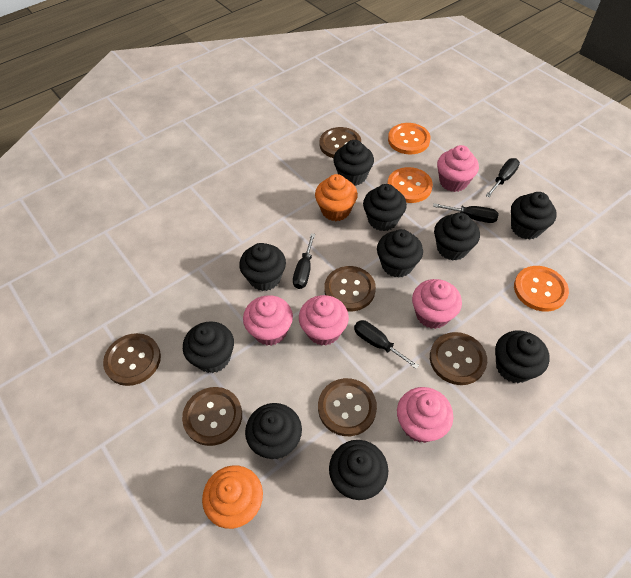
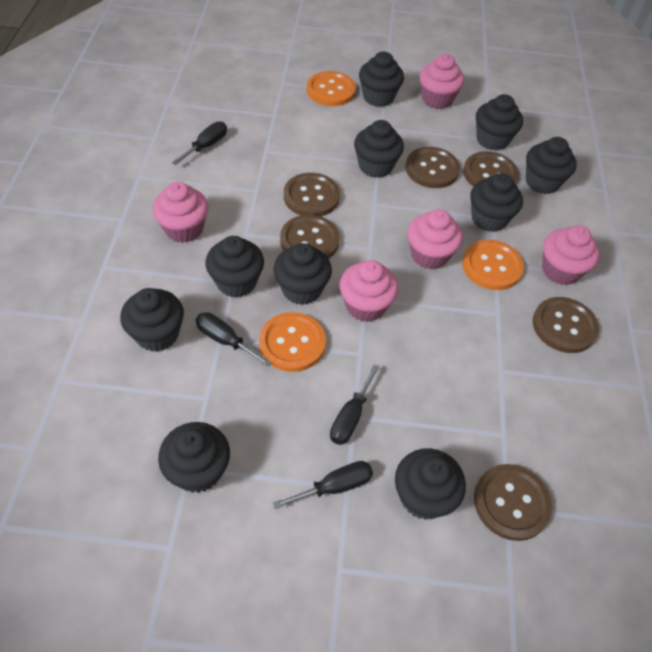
orange cupcake: 2 -> 0

